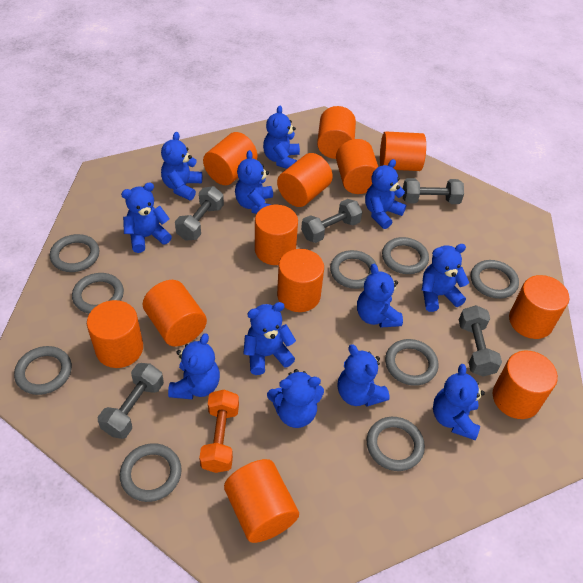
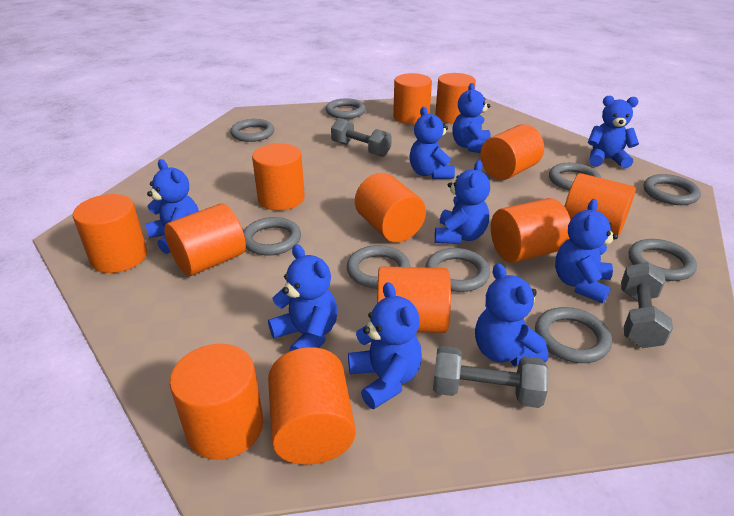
blue teddy bear: 12 -> 9
grey dumbbell: 5 -> 3
orange dumbbell: 1 -> 0

